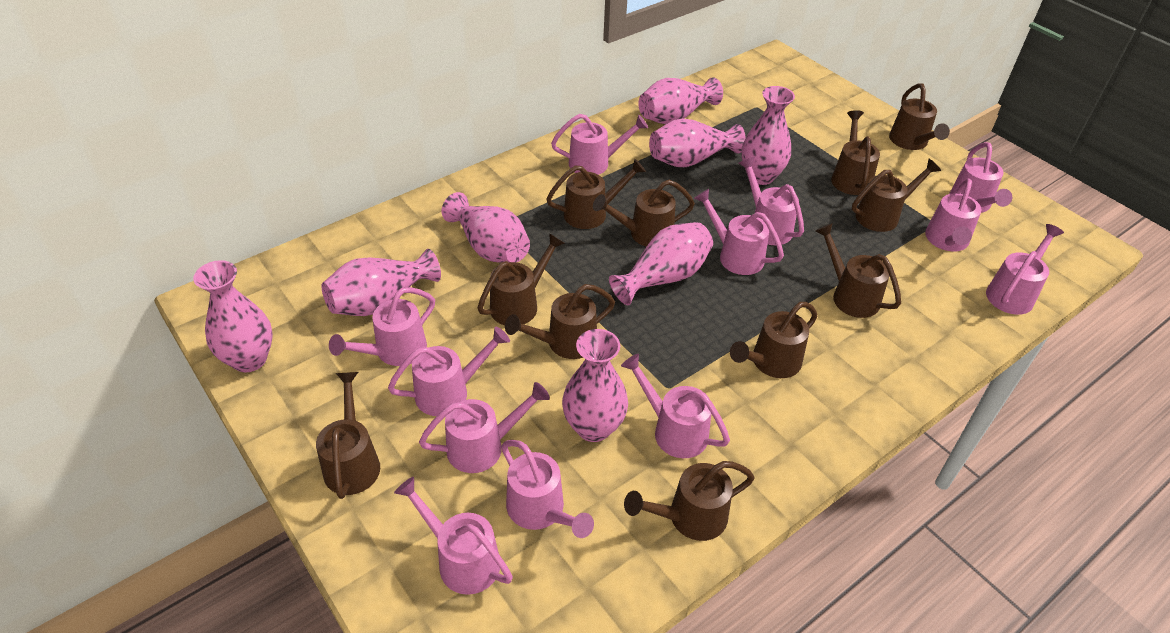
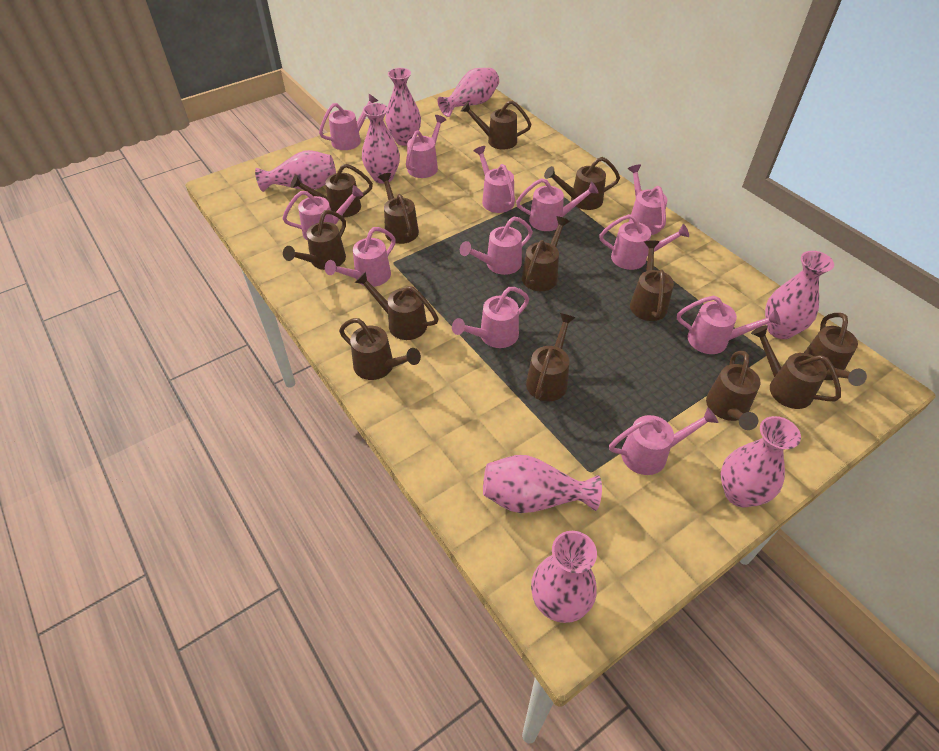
brown watering can: 11 -> 13

